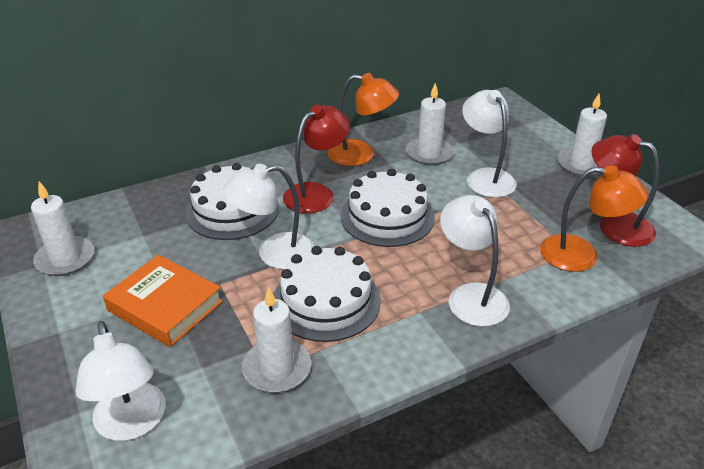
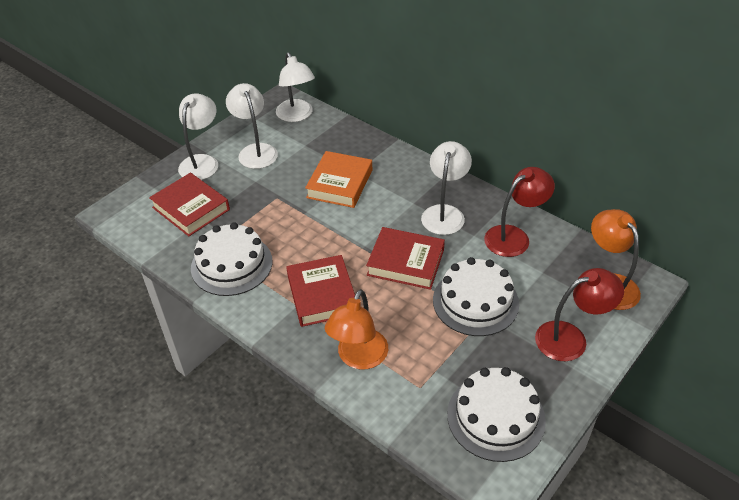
red book: 0 -> 3
white candle: 4 -> 0

